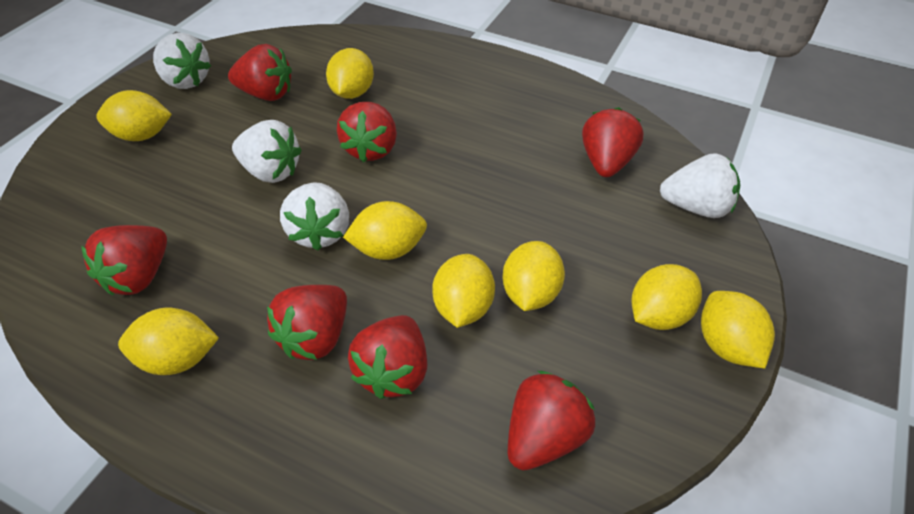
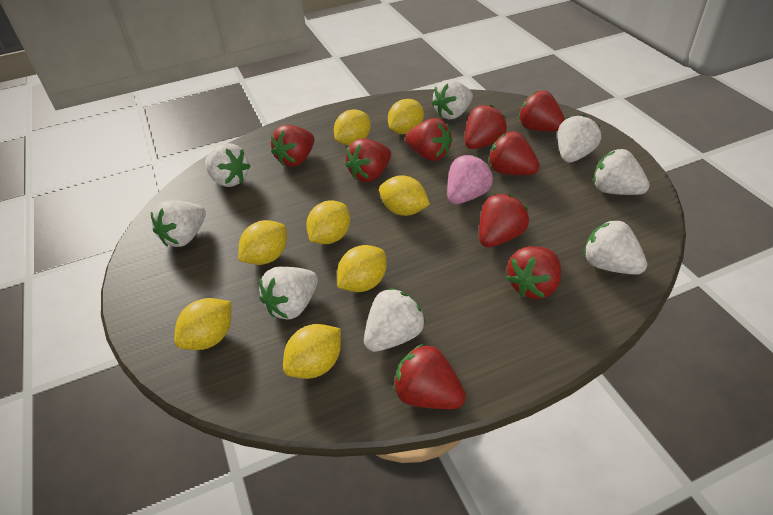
pink strawberry: 0 -> 1
red strawberry: 7 -> 9
white strawberry: 4 -> 8

